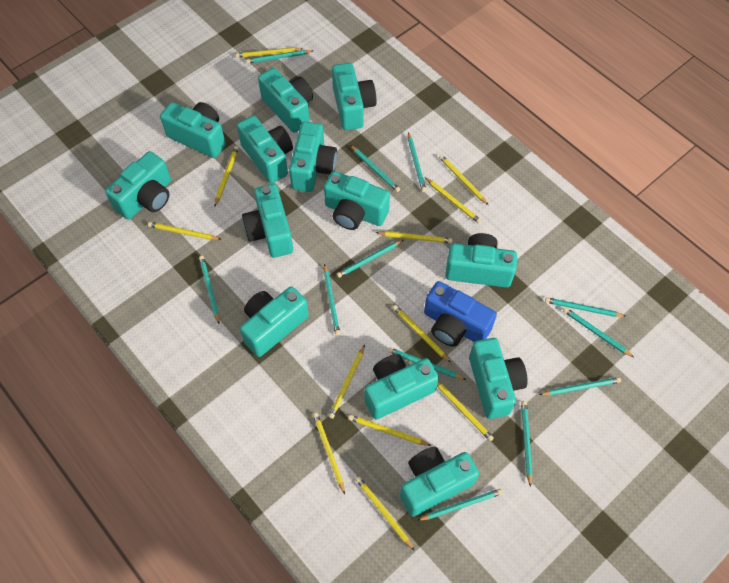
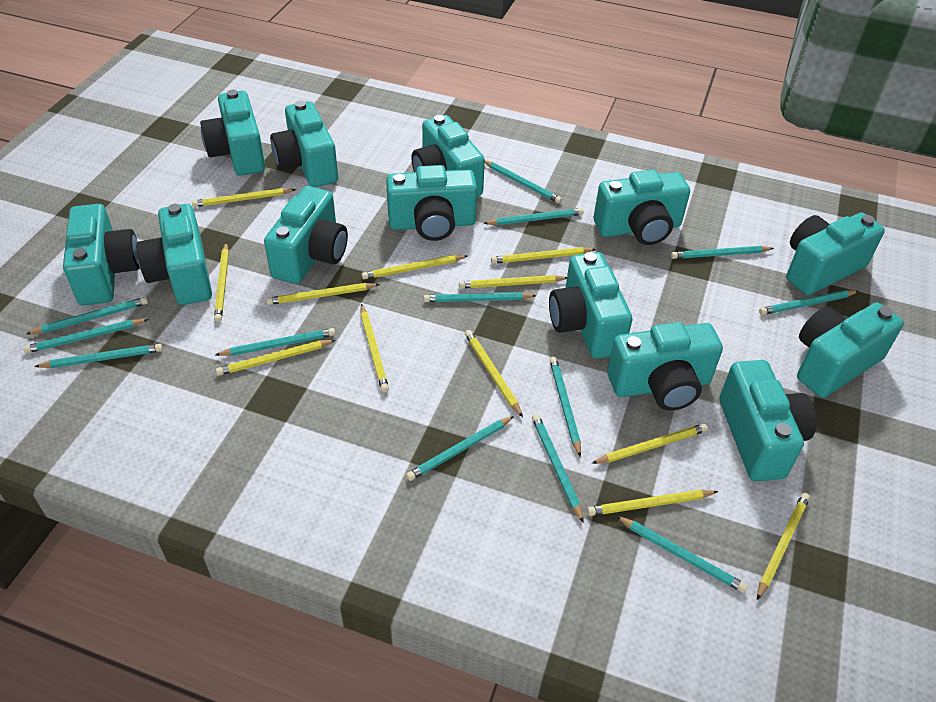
blue camera: 1 -> 0
turquoise pencil: 12 -> 13

